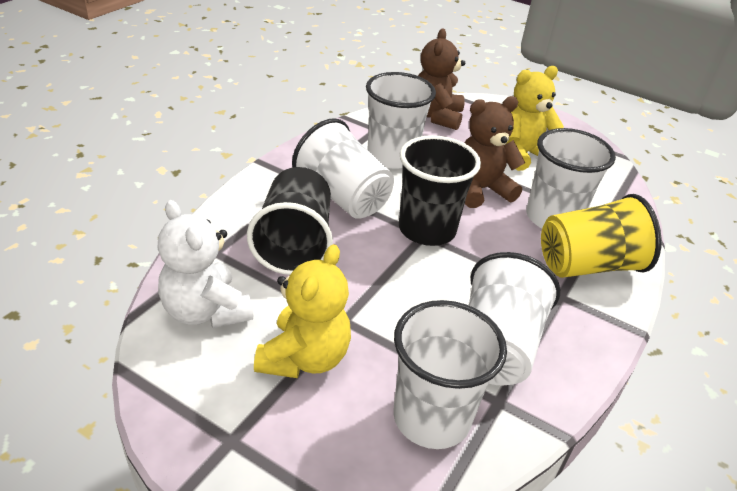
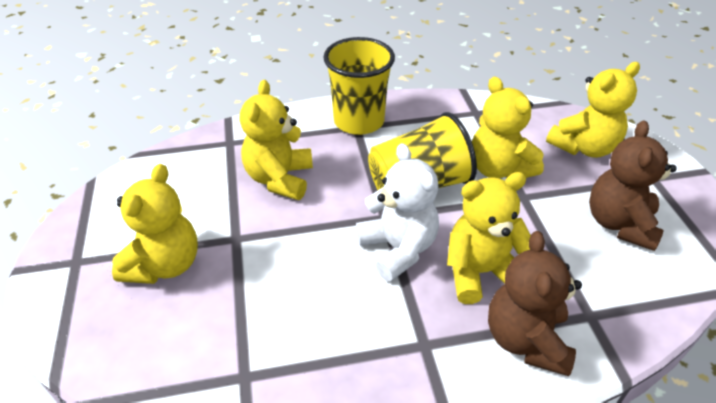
black cup: 2 -> 0
white cup: 5 -> 0
yellow cup: 1 -> 2
yellow teddy bear: 2 -> 5

